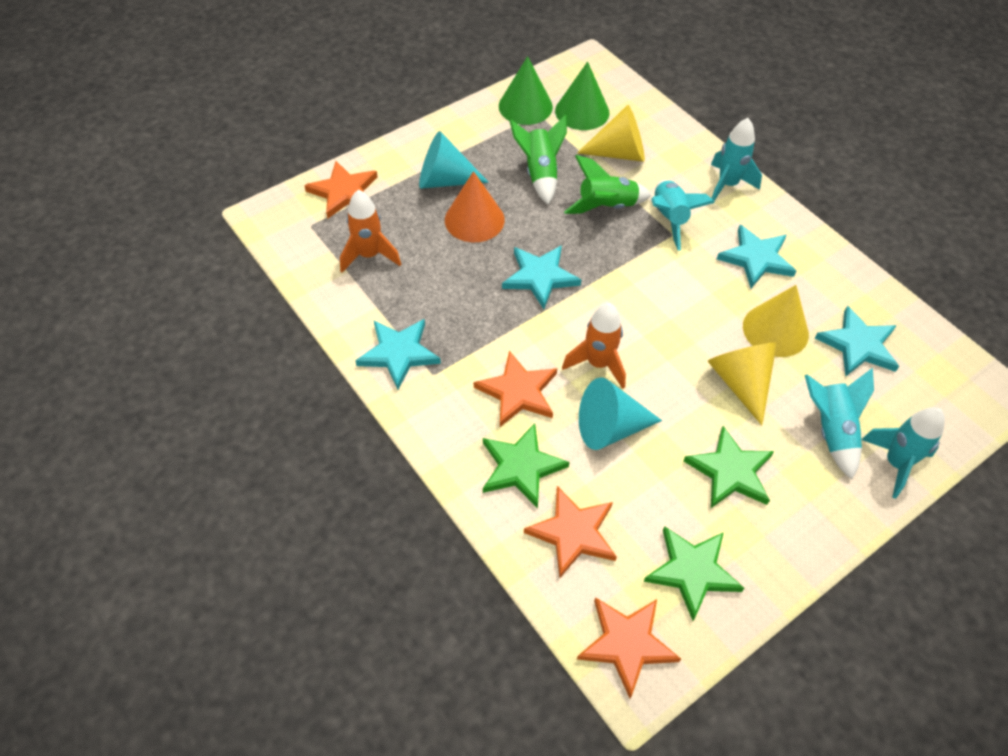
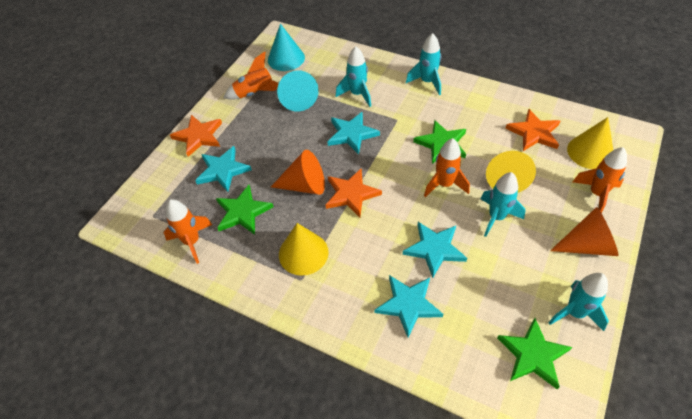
green cone: 2 -> 0
green rocket: 2 -> 0
orange cone: 1 -> 2
orange rocket: 2 -> 4
orange star: 4 -> 3

